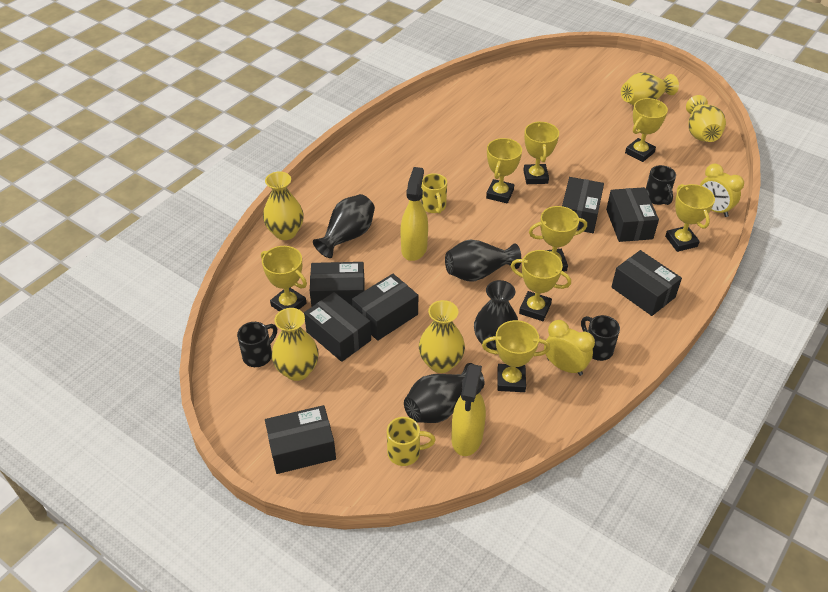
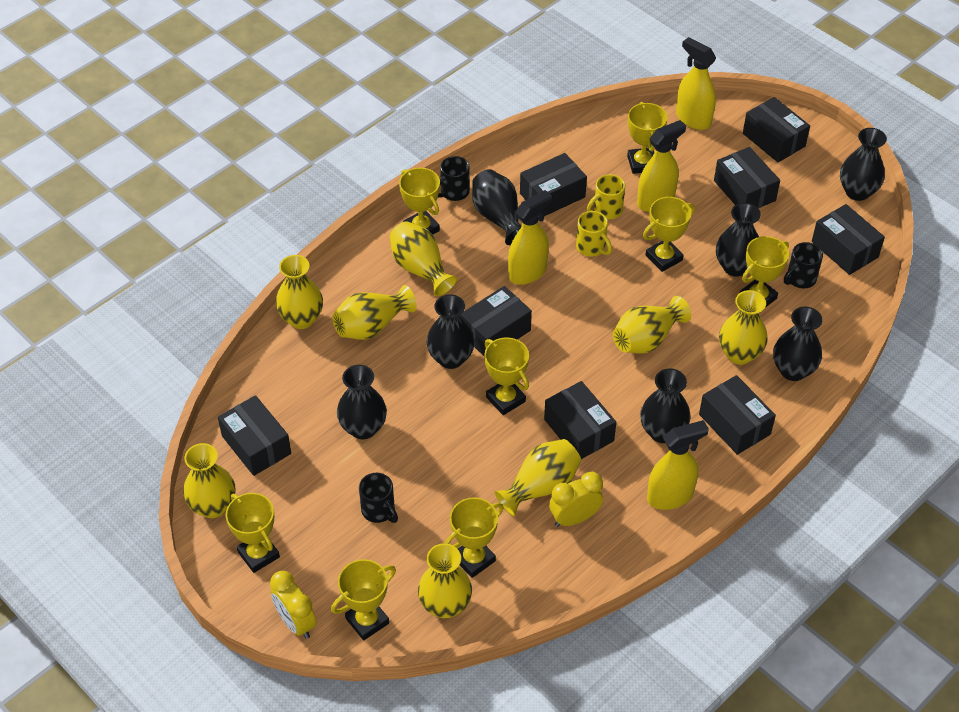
black box: 7 -> 8
black vase: 4 -> 7
yellow spray bottle: 2 -> 4
yellow vase: 5 -> 8

